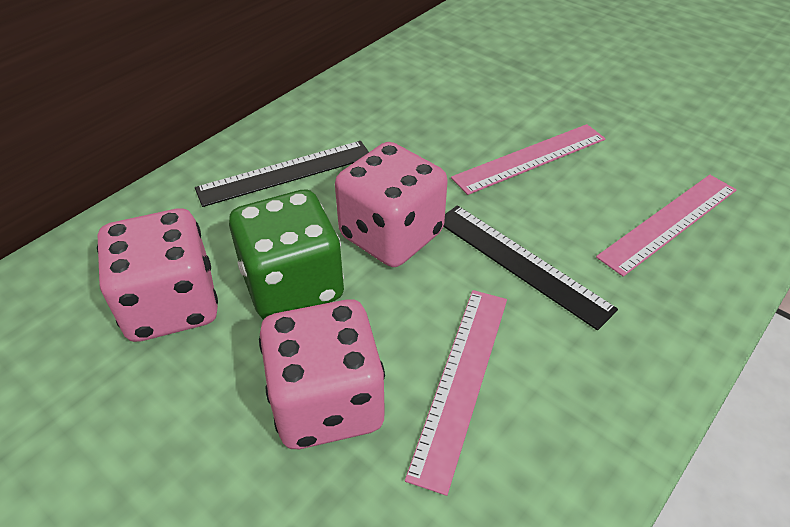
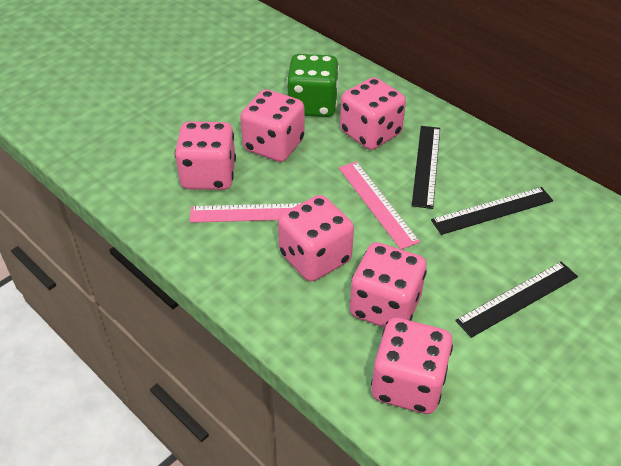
black ruler: 2 -> 3
pink dice: 3 -> 6
pink ruler: 3 -> 2

